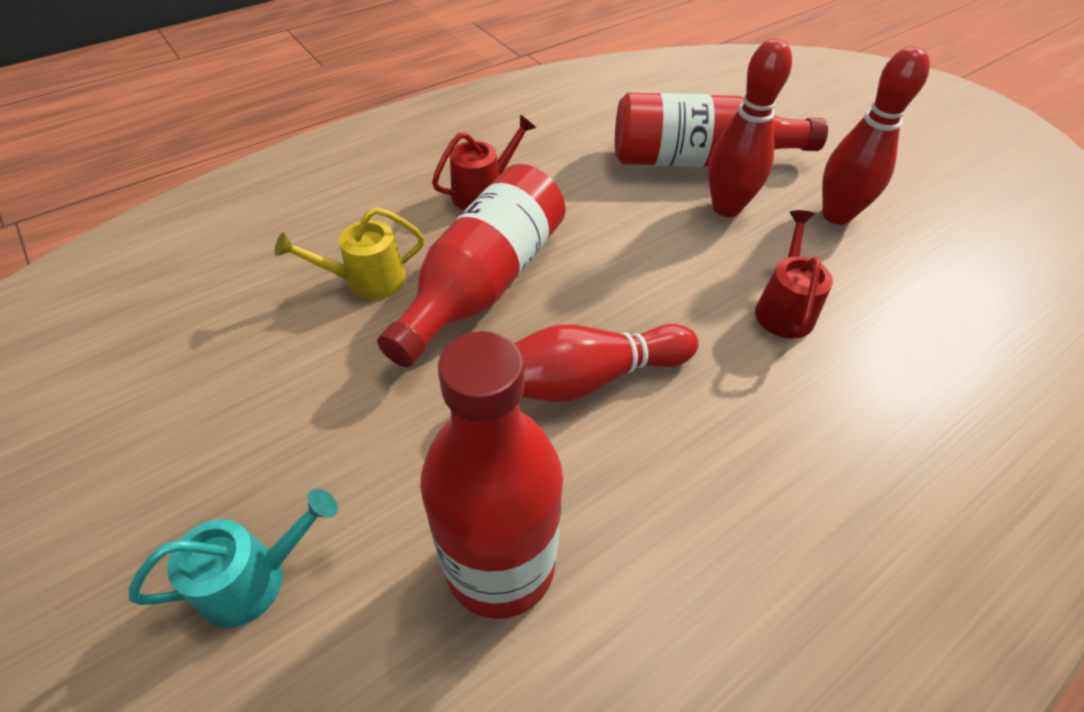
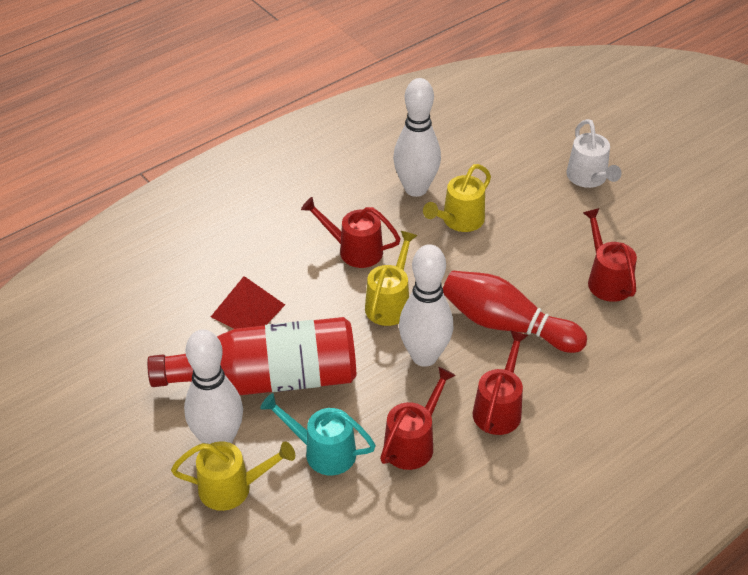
red bottle: 3 -> 1
red bowling pin: 3 -> 1
red pyramid: 0 -> 1
red watering can: 2 -> 4
white bowling pin: 0 -> 3
white watering can: 0 -> 1
yellow watering can: 1 -> 3

